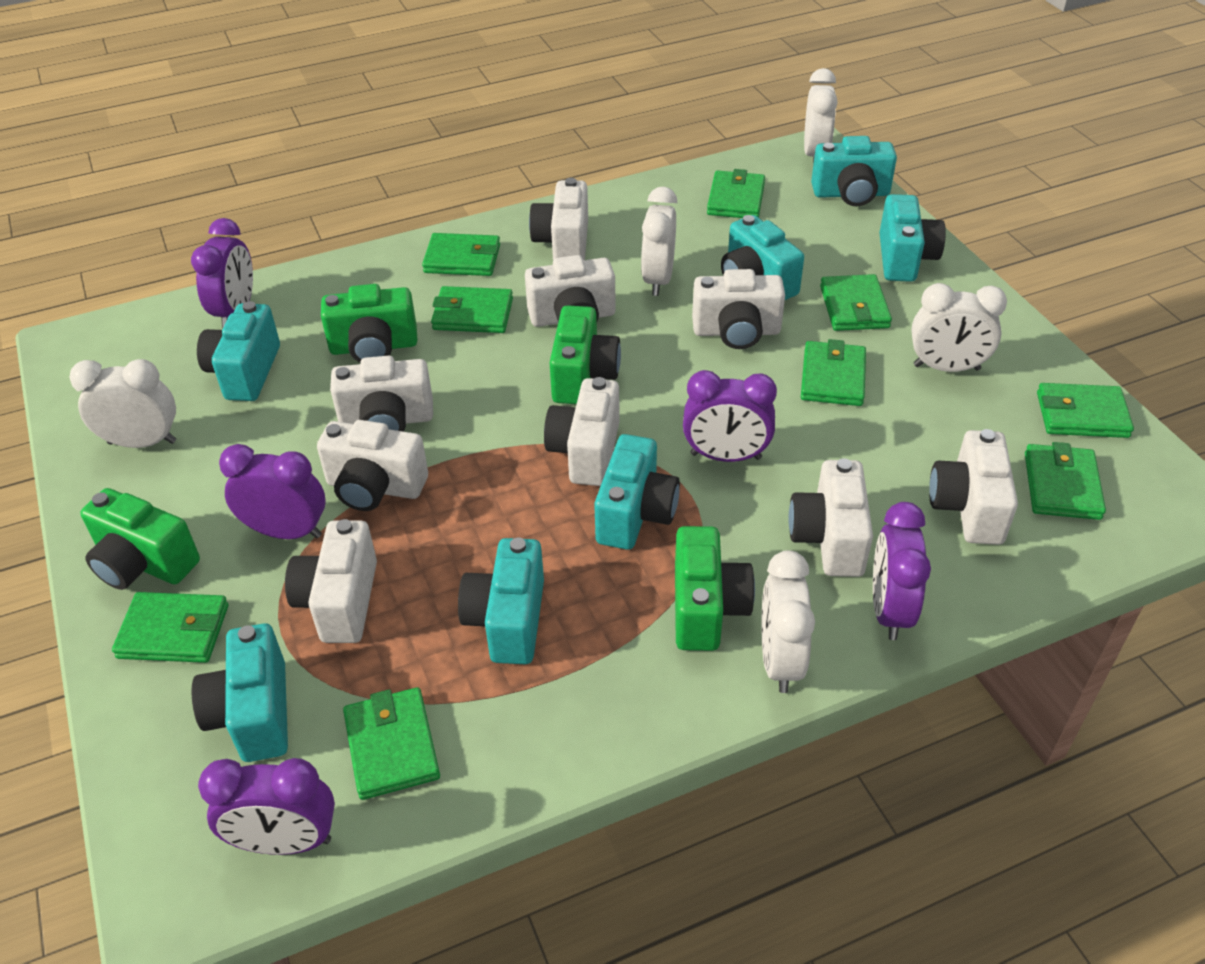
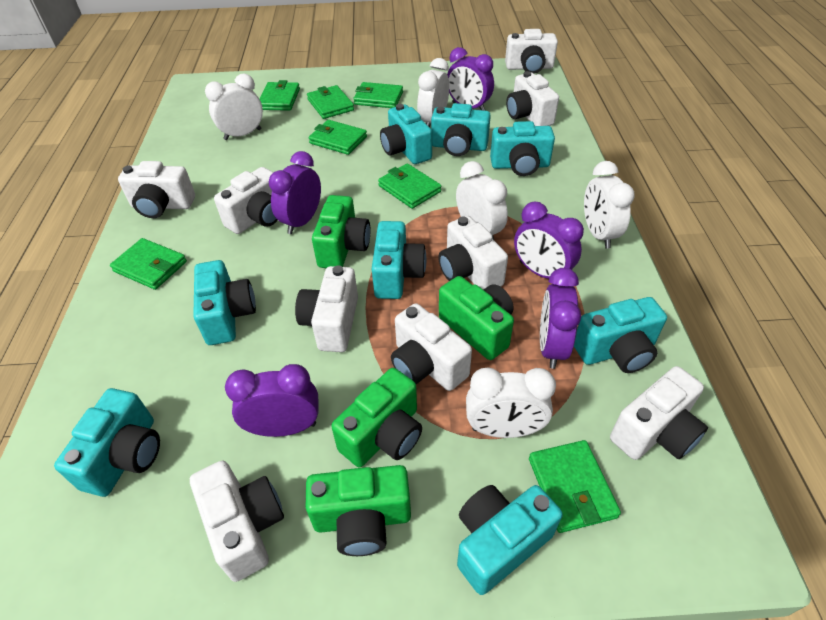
green wallet: 9 -> 7
turquoise camera: 7 -> 8

